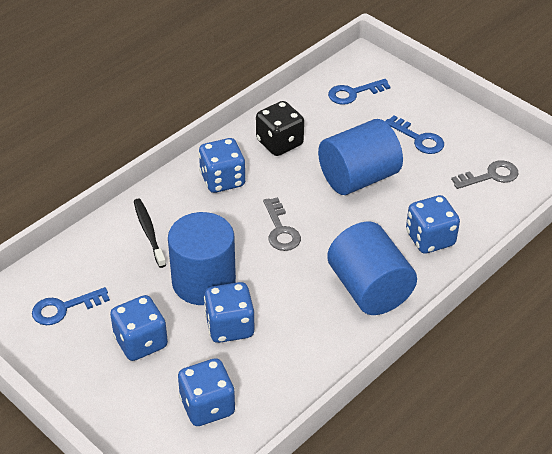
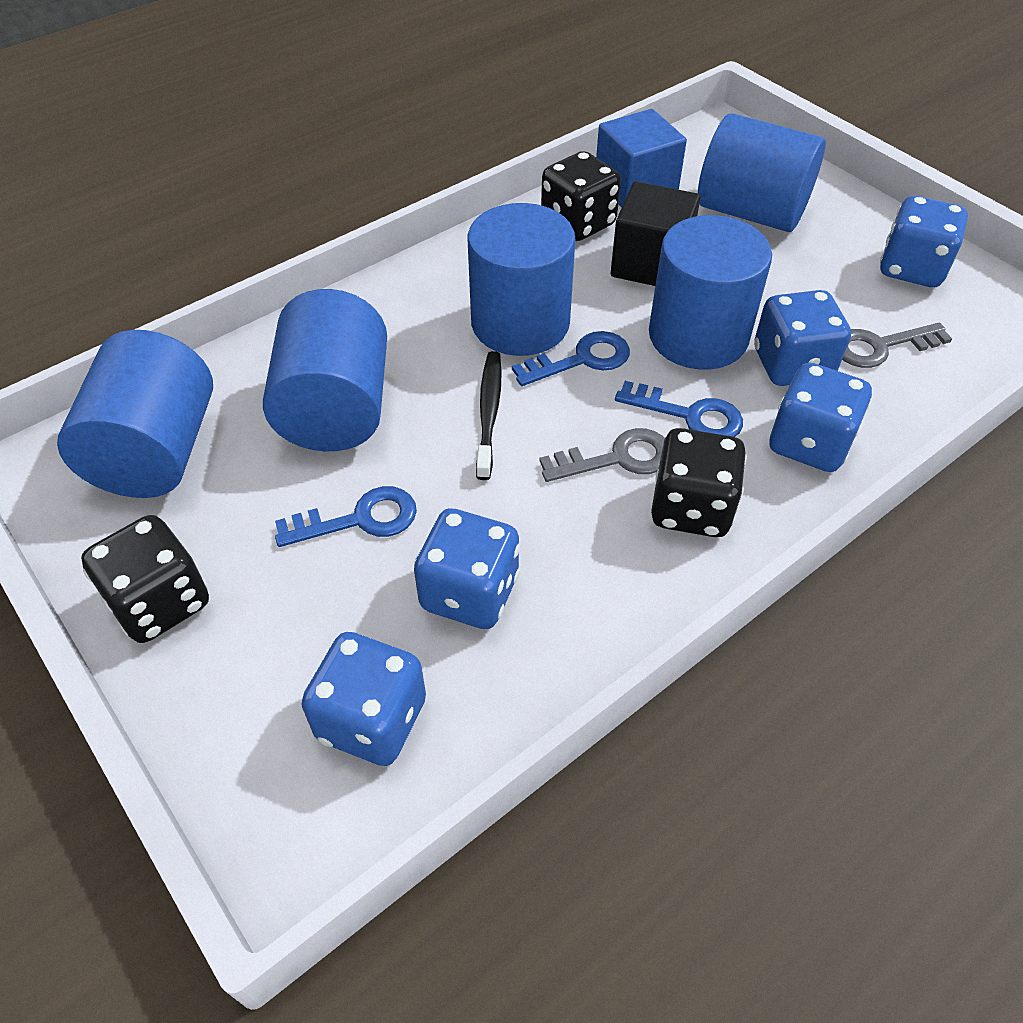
black cube: 0 -> 1
black dice: 1 -> 3
blue cube: 0 -> 1
blue cylinder: 3 -> 5

